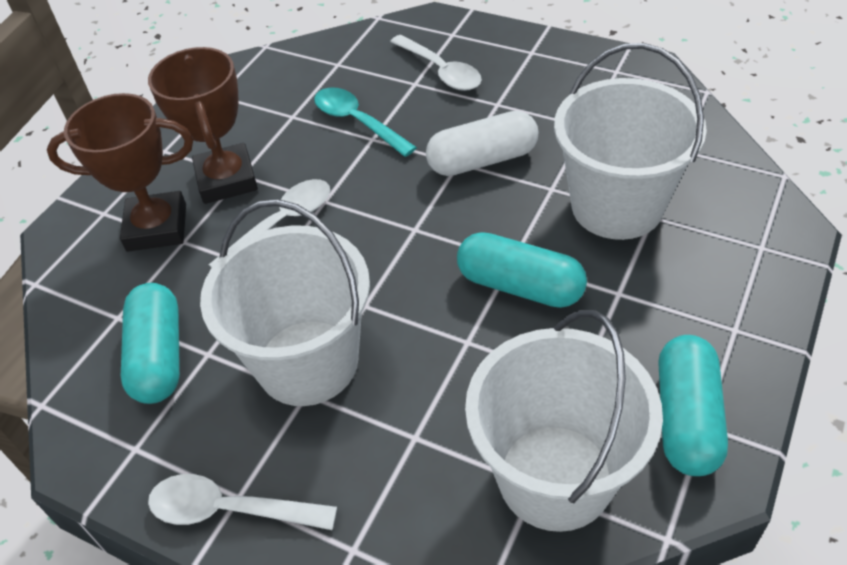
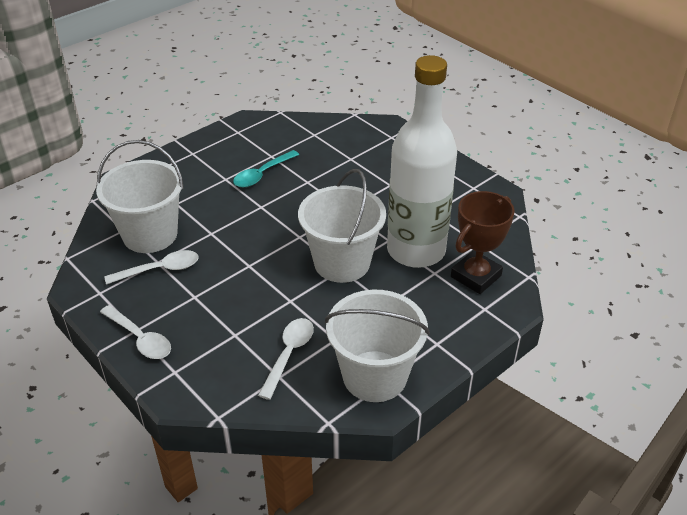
brown trophy: 2 -> 1
turquoise capsule: 3 -> 0
white bottle: 0 -> 1
white capsule: 1 -> 0

